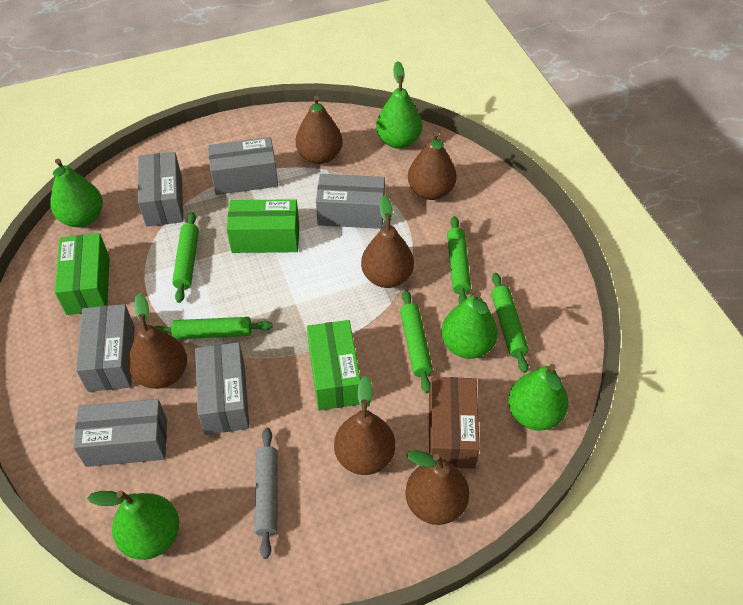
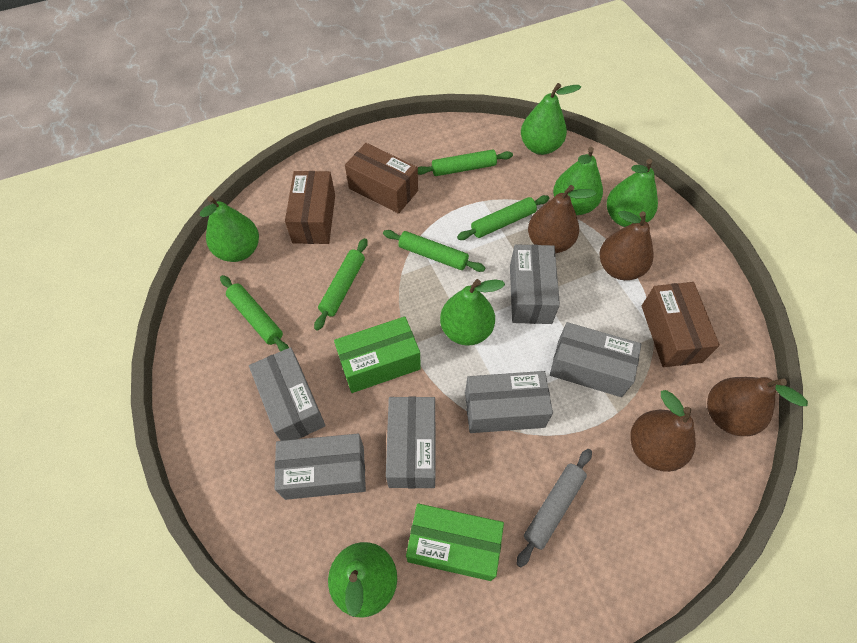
brown box: 1 -> 3
brown pear: 6 -> 4
green box: 3 -> 2
green pear: 5 -> 6

